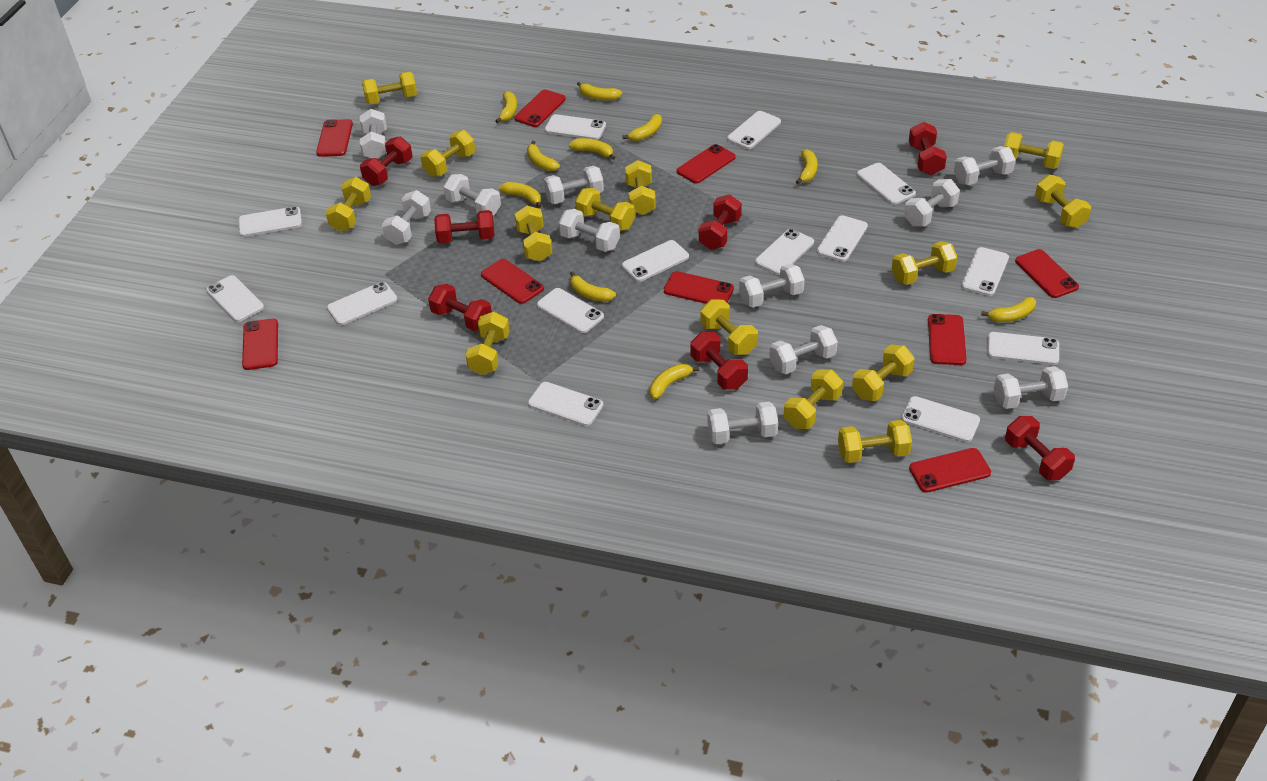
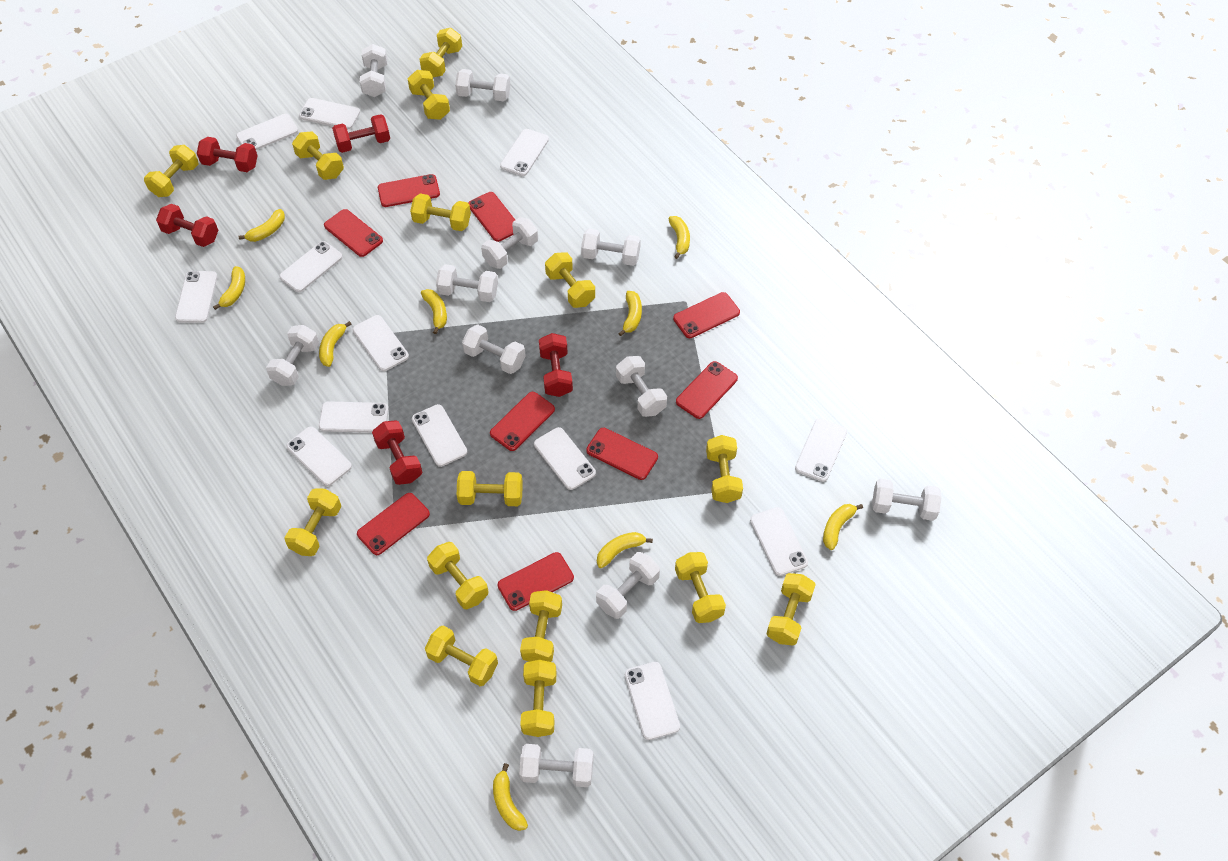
red dumbbell: 7 -> 5
white phone: 14 -> 13
yellow banana: 10 -> 9
yellow dumbbell: 14 -> 15

